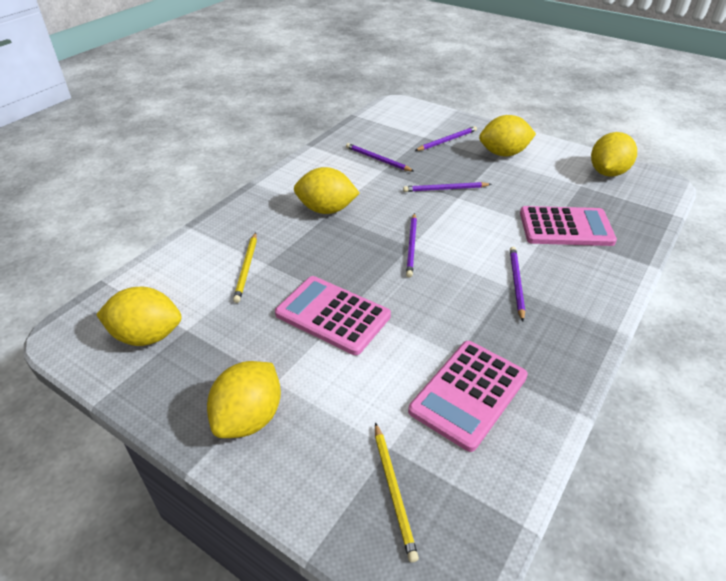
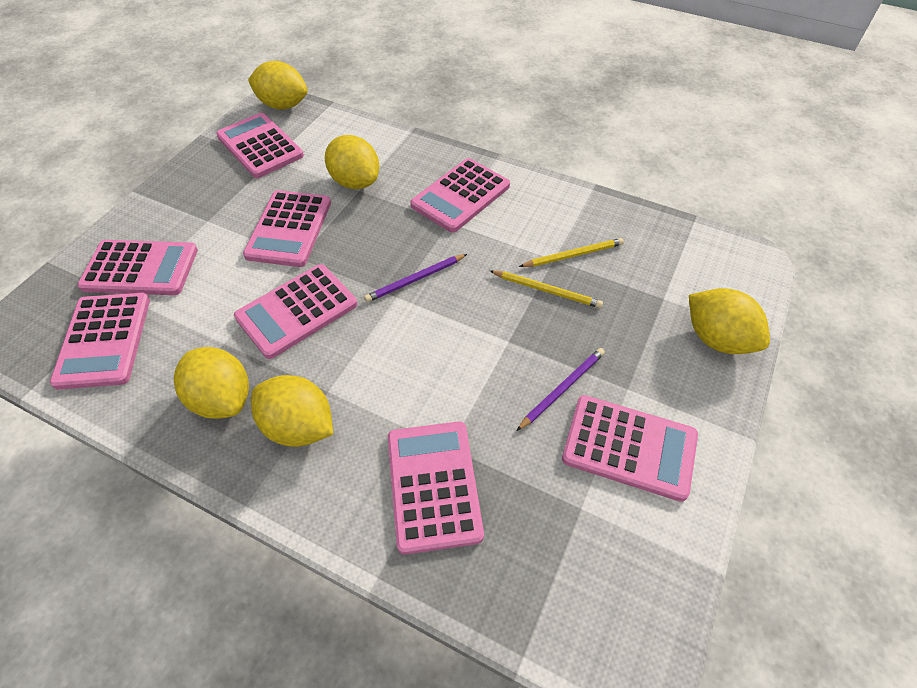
pink calculator: 3 -> 8
purple pencil: 5 -> 2

